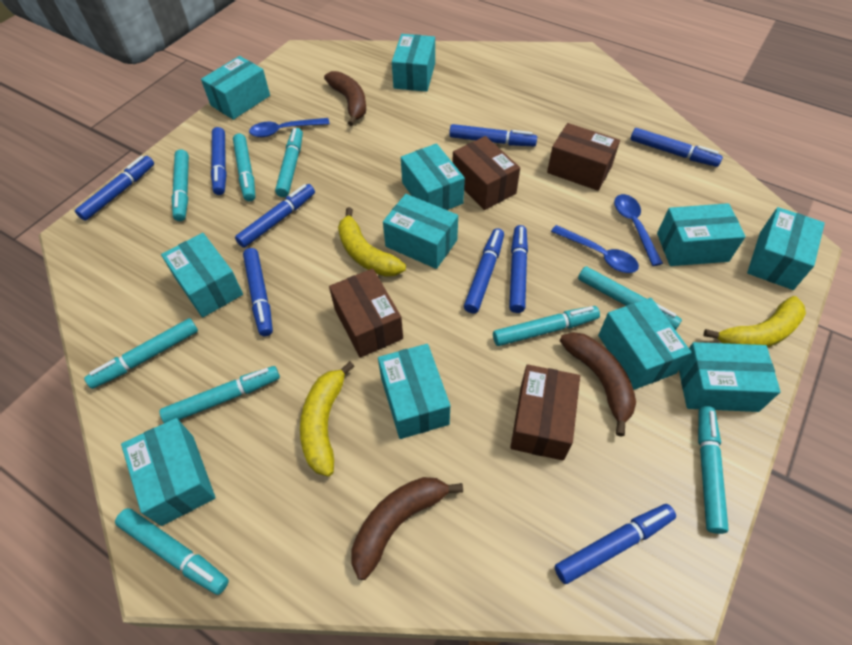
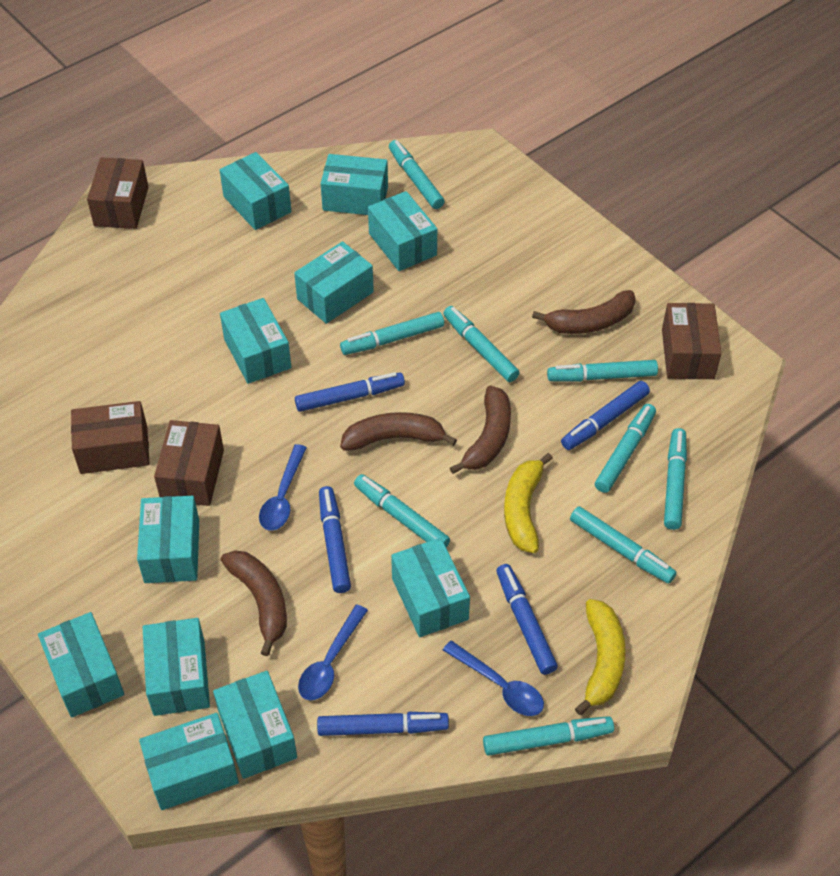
blue marker: 9 -> 5
brown banana: 3 -> 4
yellow banana: 3 -> 2

